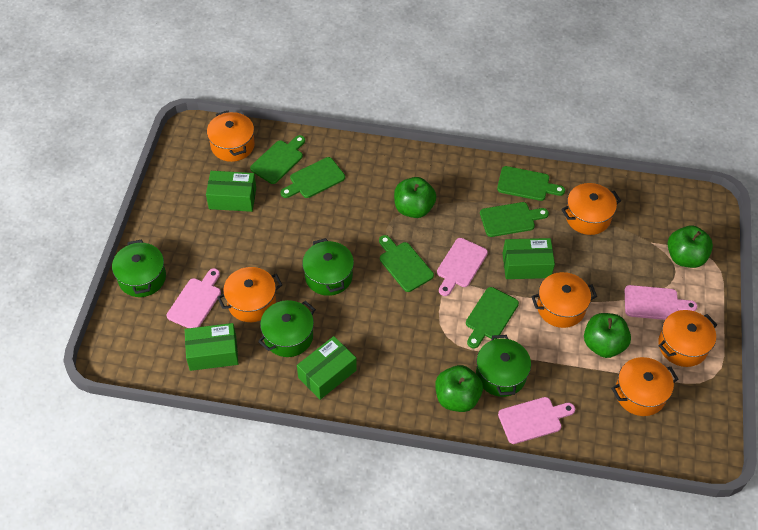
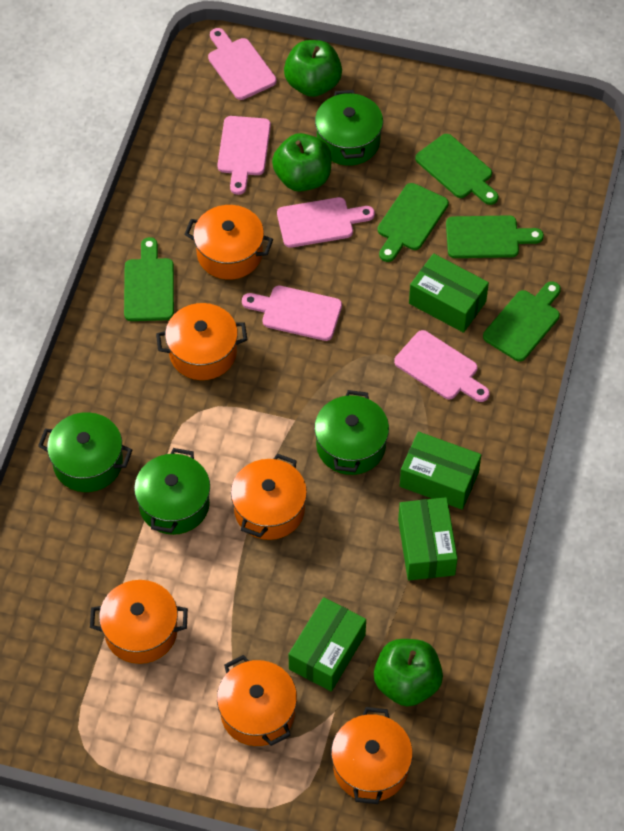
green apple: 4 -> 3
green cutting board: 6 -> 5
pink cutting board: 4 -> 5

